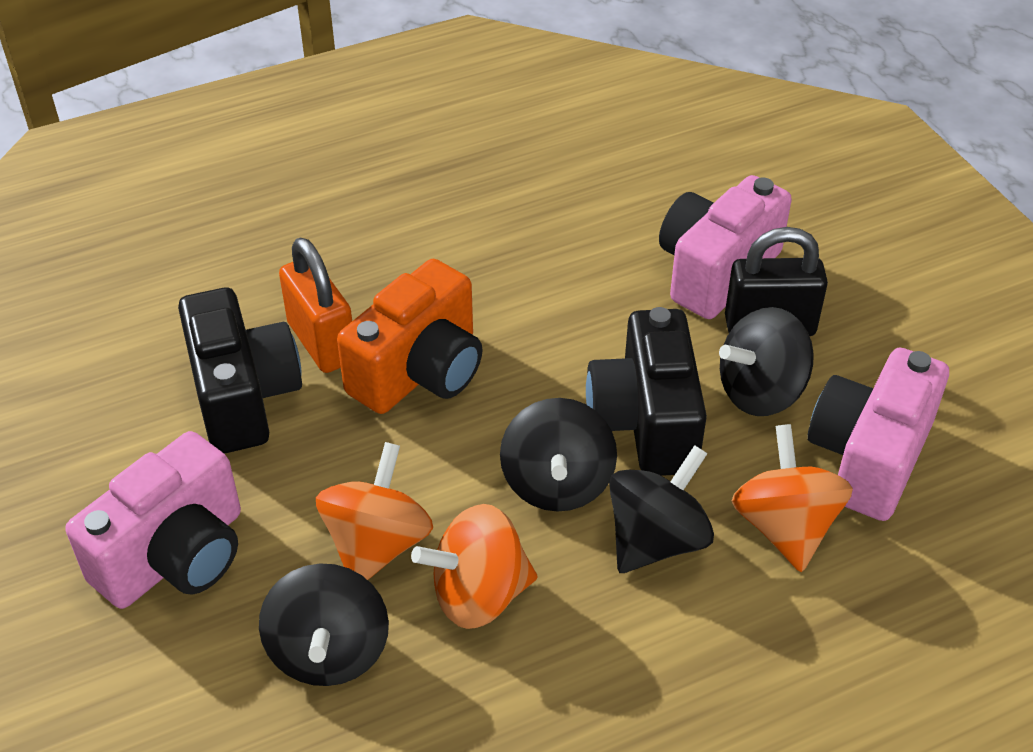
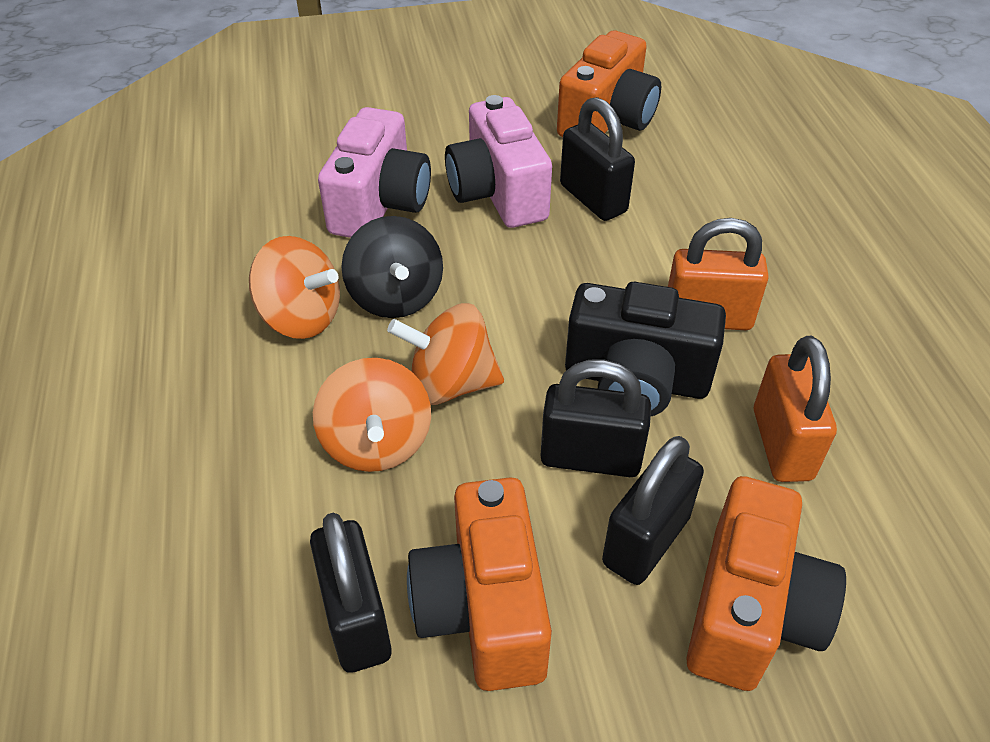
black camera: 2 -> 1
black padlock: 1 -> 4
black spinning top: 4 -> 1
orange camera: 1 -> 3
orange padlock: 1 -> 2
pink camera: 3 -> 2

